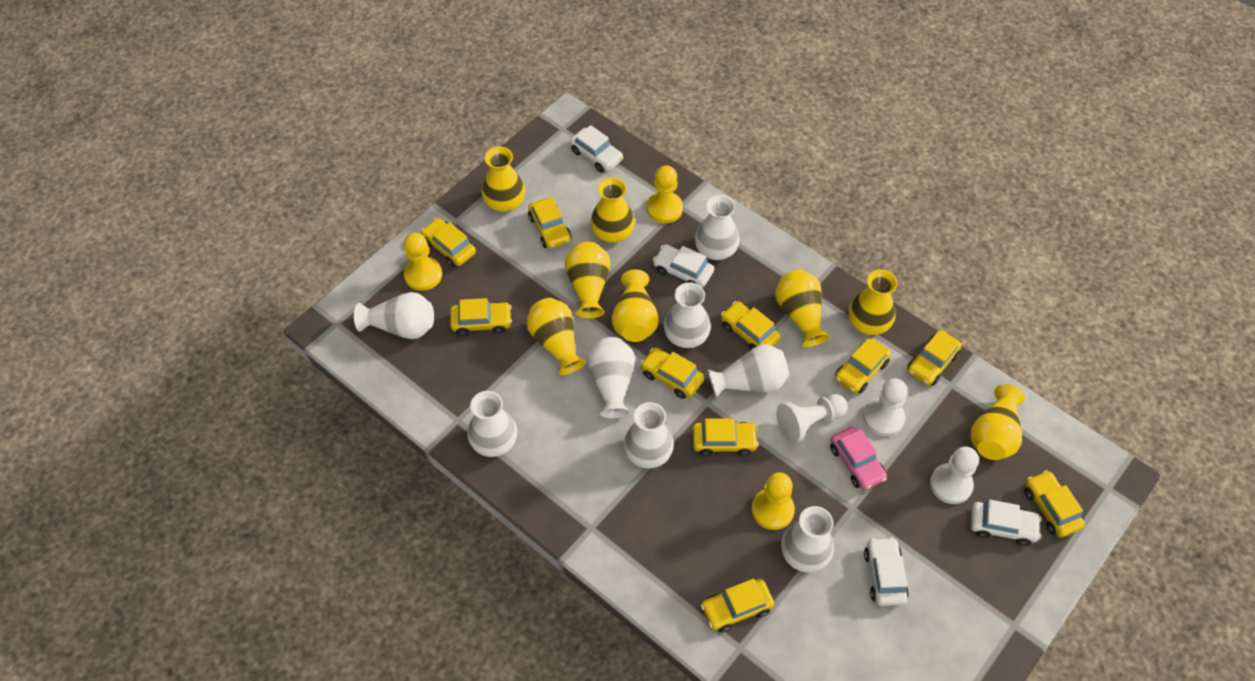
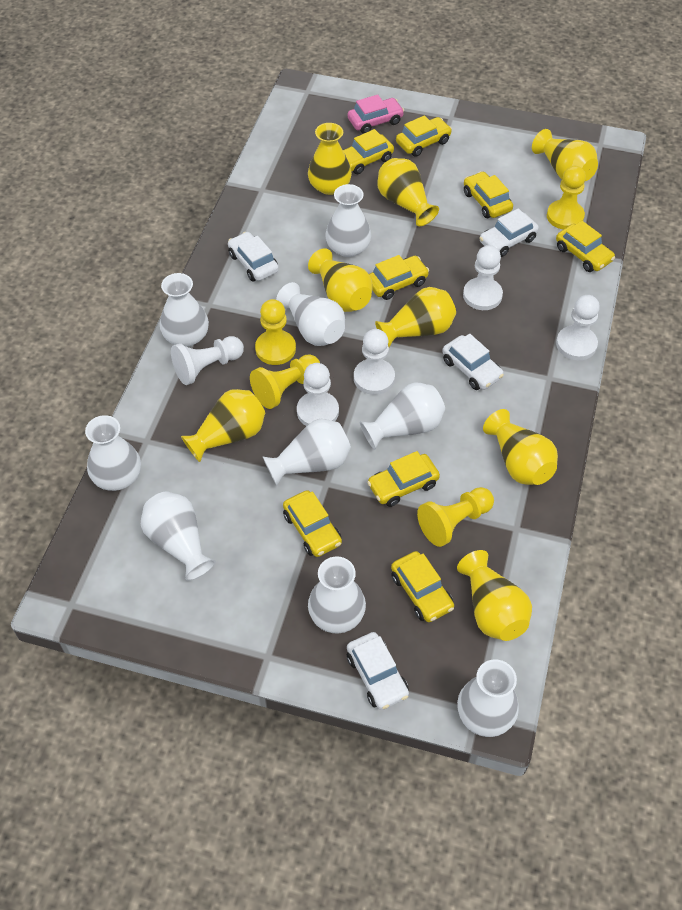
white pawn: 3 -> 5
white vase: 8 -> 9
yellow car: 10 -> 8
yellow pawn: 3 -> 4

